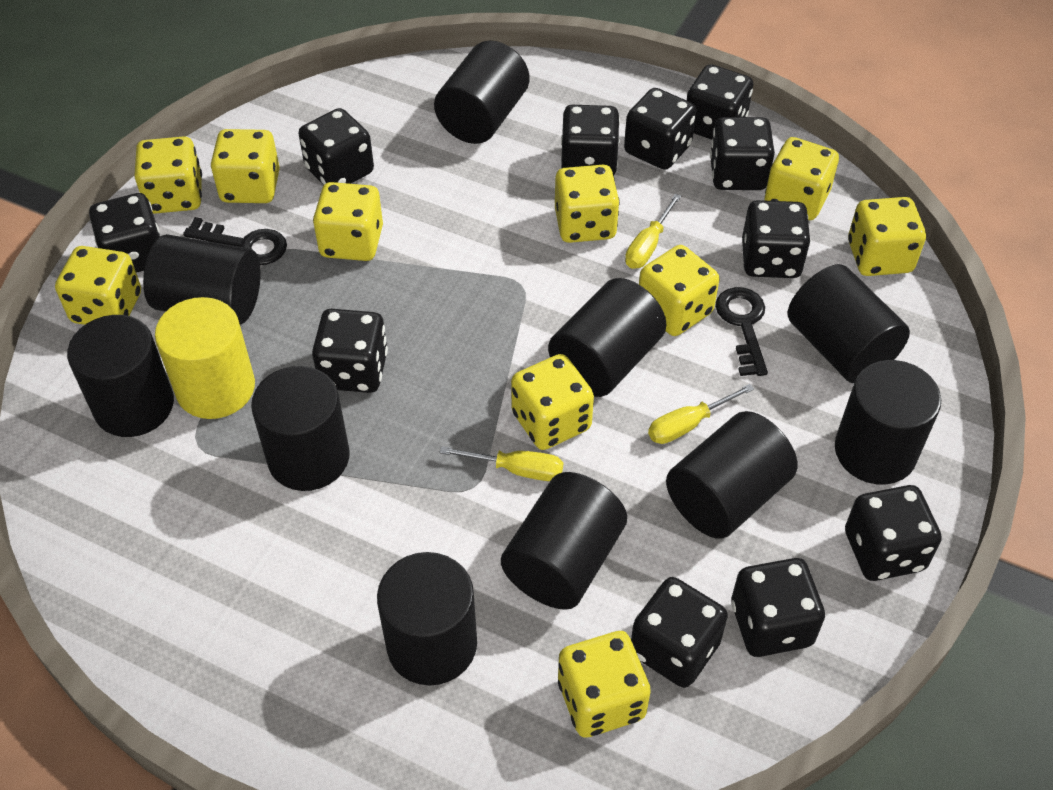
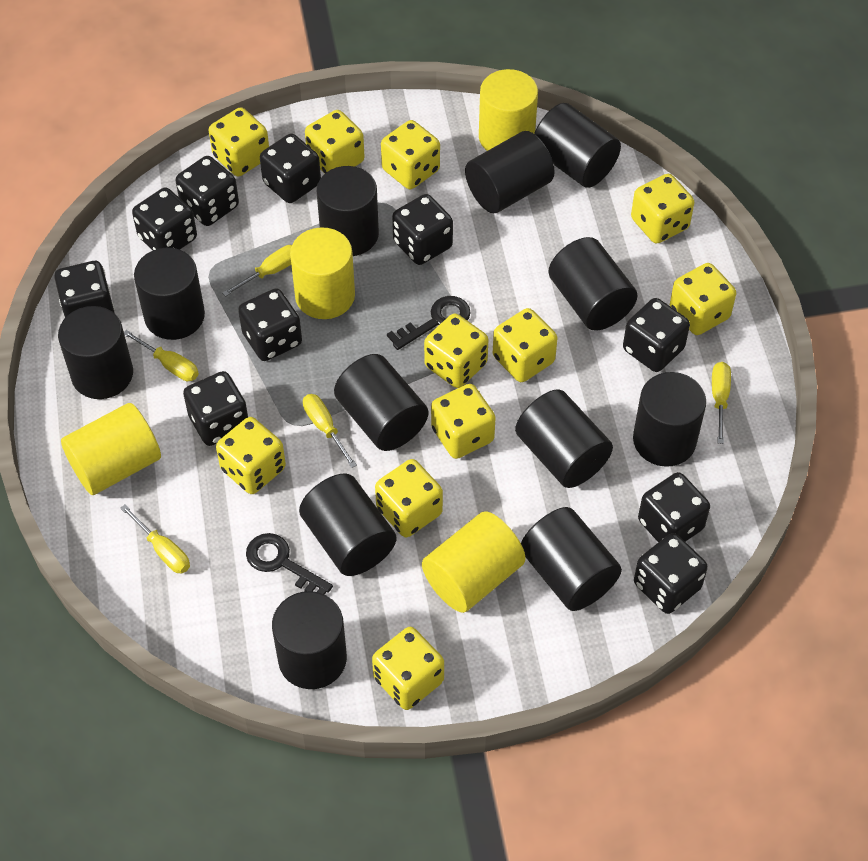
black cylinder: 10 -> 12
black dice: 11 -> 10
yellow cylinder: 1 -> 4
yellow dice: 10 -> 11
yellow screwdriver: 3 -> 5

